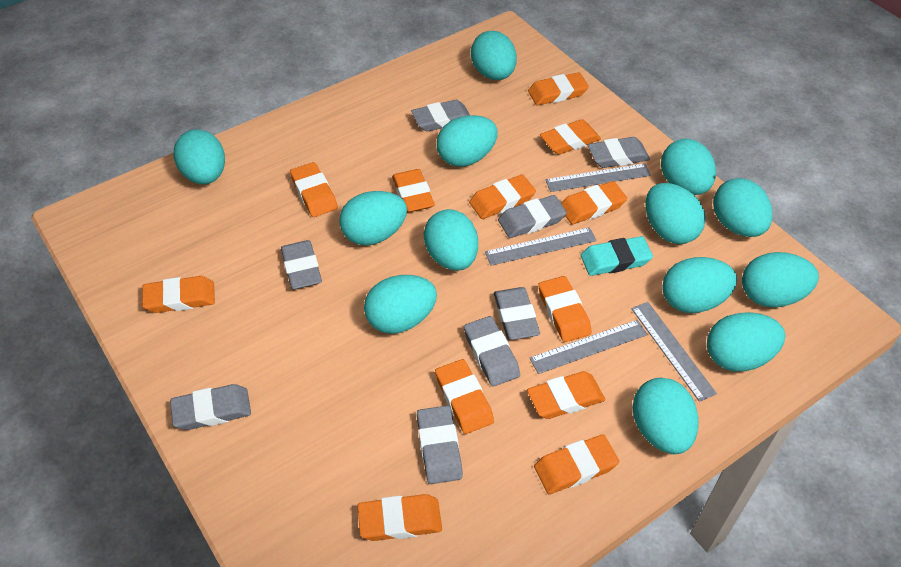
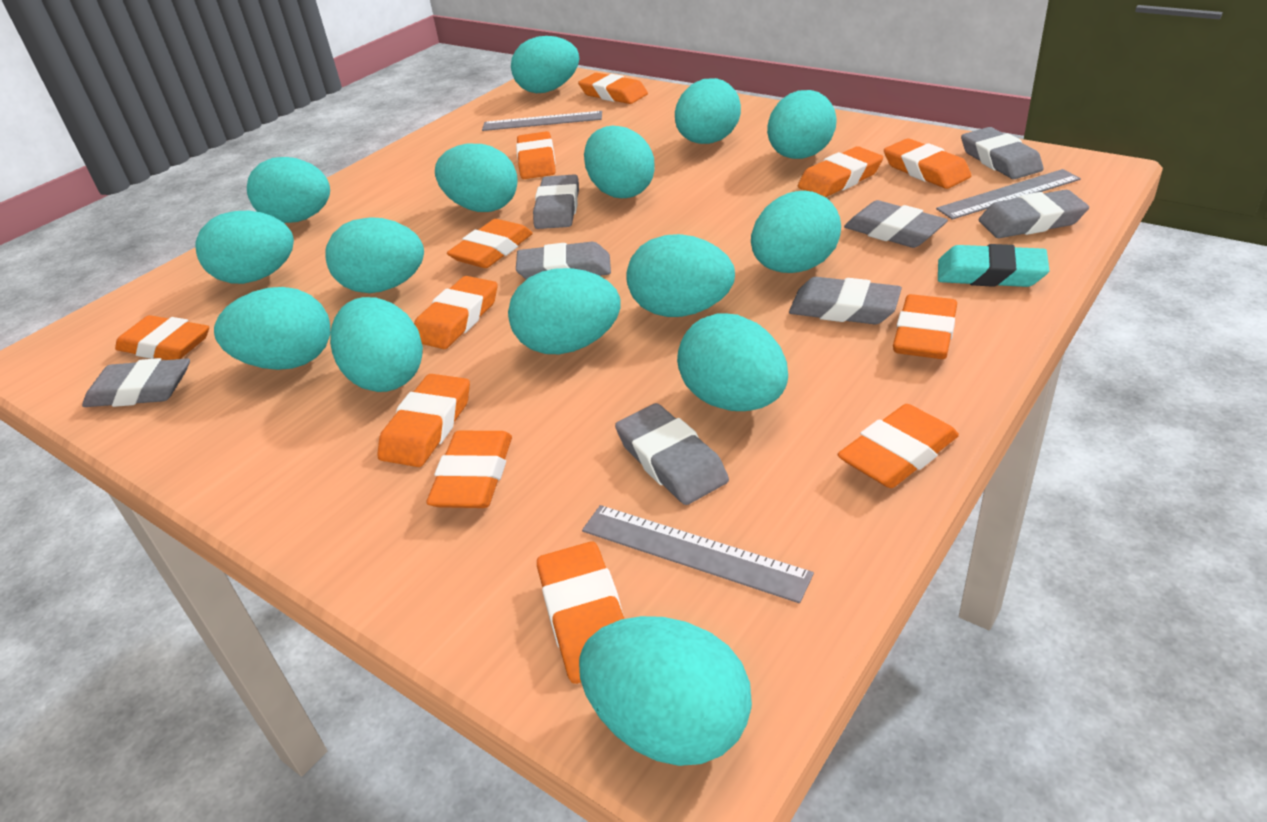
grey ruler: 4 -> 3
turquoise egg: 13 -> 15

